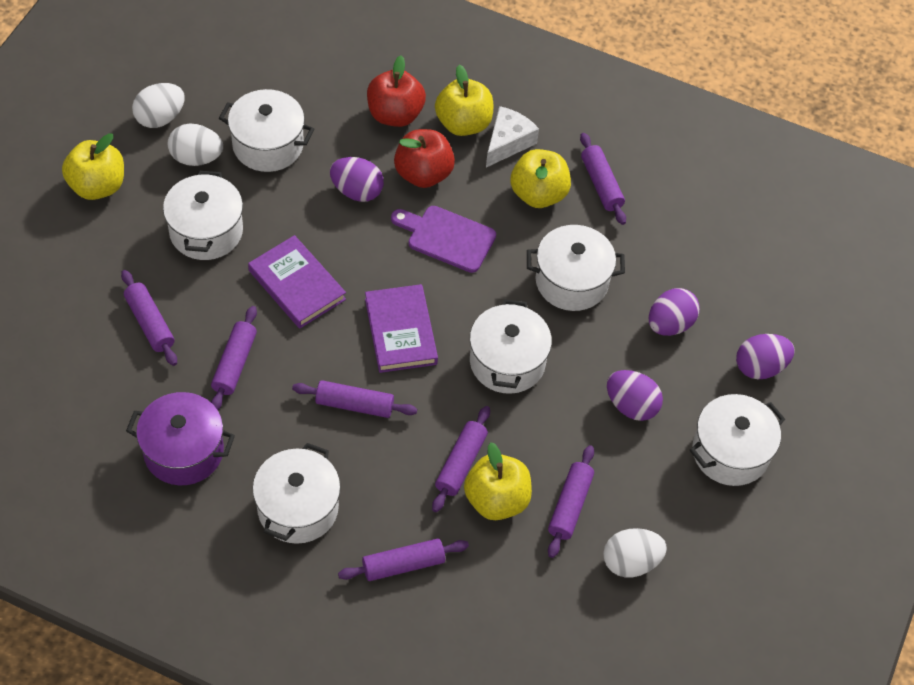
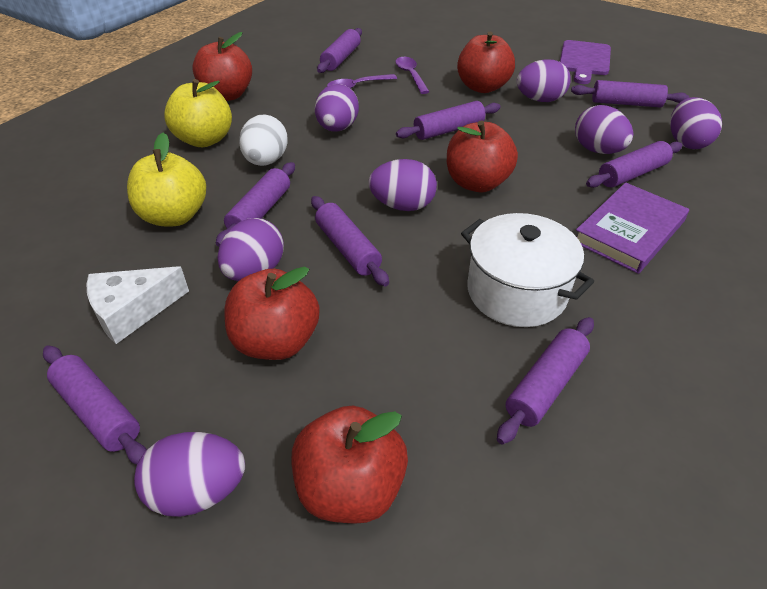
purple book: 2 -> 1
purple egg: 4 -> 7
purple pot: 1 -> 0
purple rolling pin: 7 -> 8
purple spoon: 0 -> 2
red apple: 2 -> 5
white egg: 3 -> 1
white pot: 6 -> 1
yellow apple: 4 -> 2

